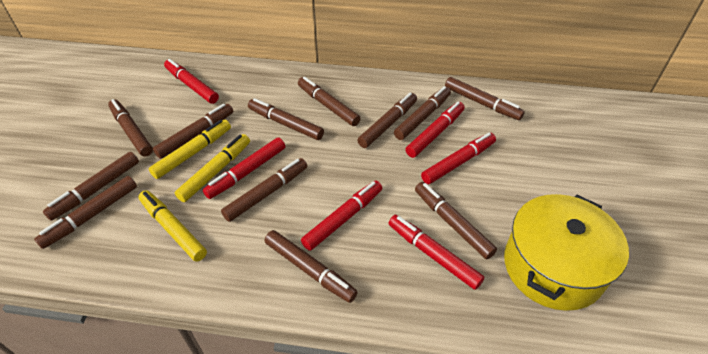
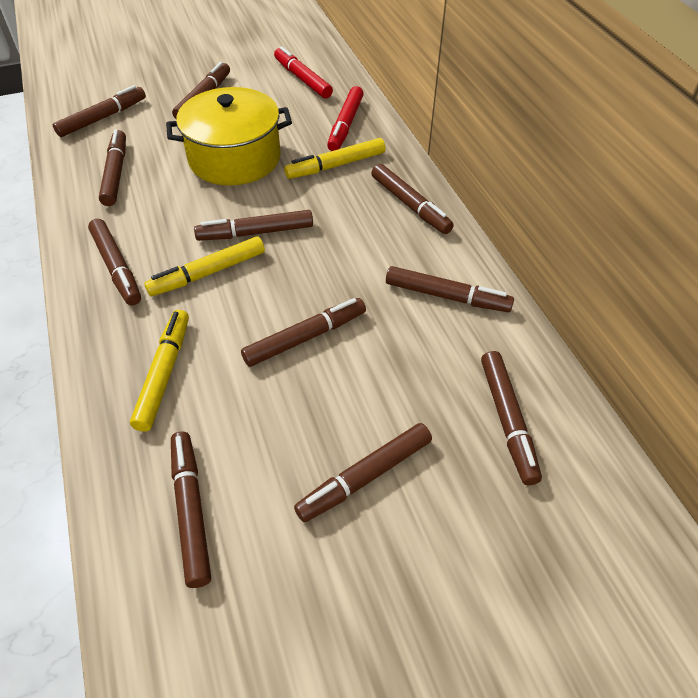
brown marker: 12 -> 11
red marker: 6 -> 2

